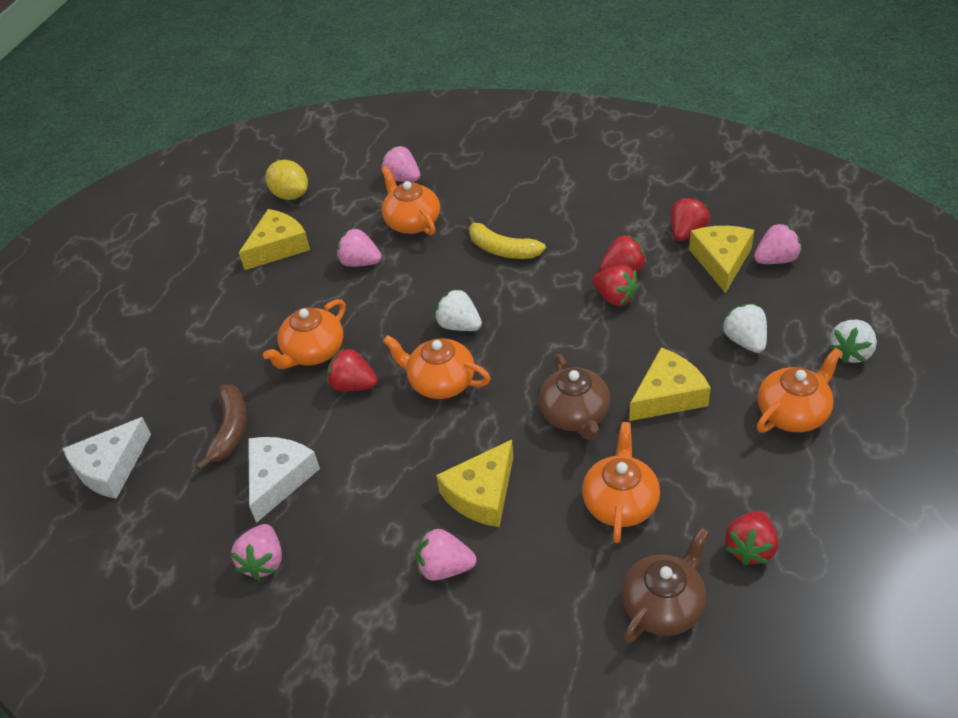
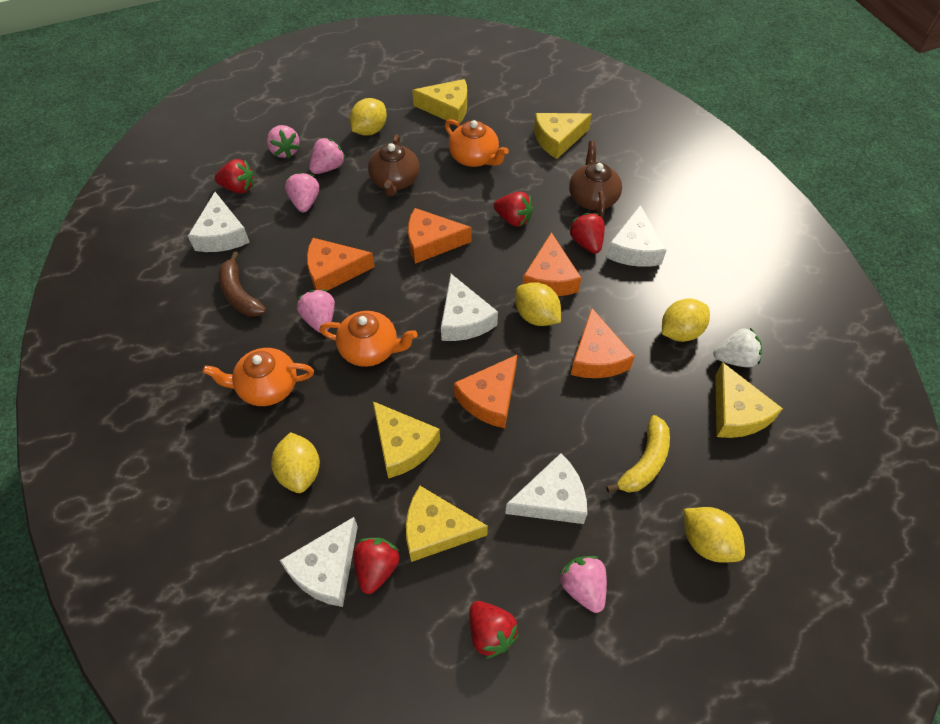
orange cheese: 0 -> 5
orange teapot: 5 -> 3
white cheese: 2 -> 5
white strawberry: 3 -> 1
yellow cheese: 4 -> 5
yellow lemon: 1 -> 5

